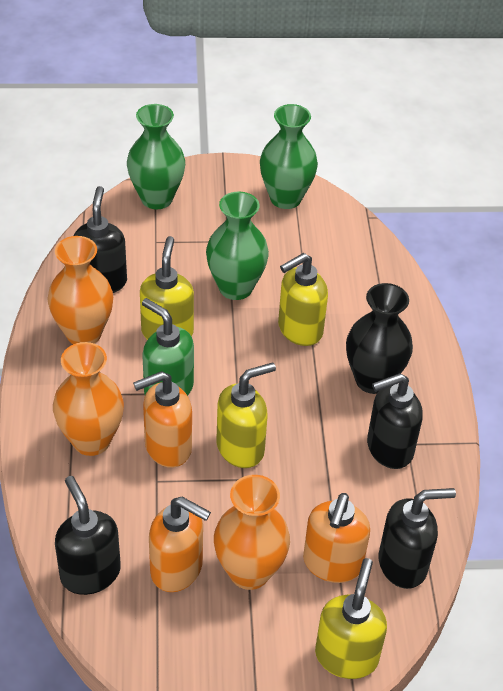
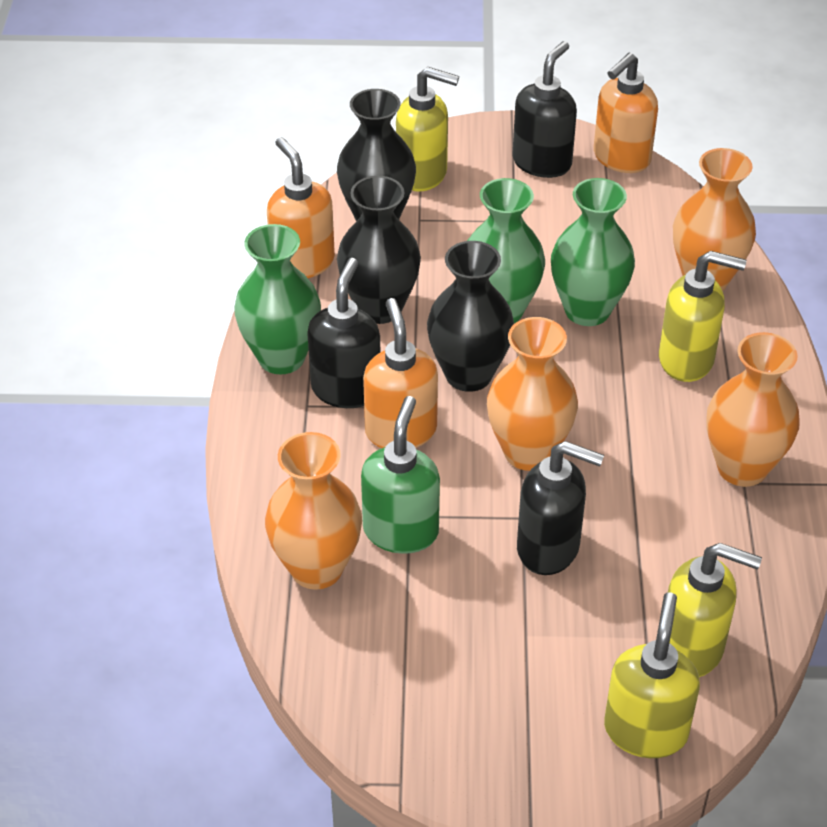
black soap dispenser: 4 -> 3
black vase: 1 -> 3
orange vase: 3 -> 4

